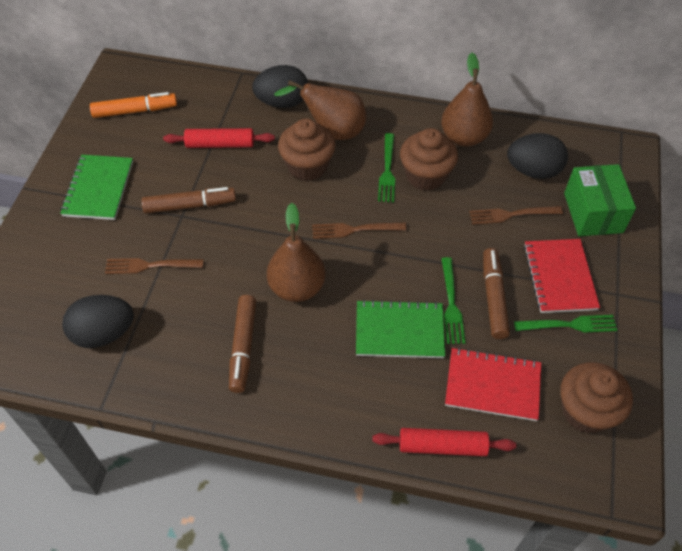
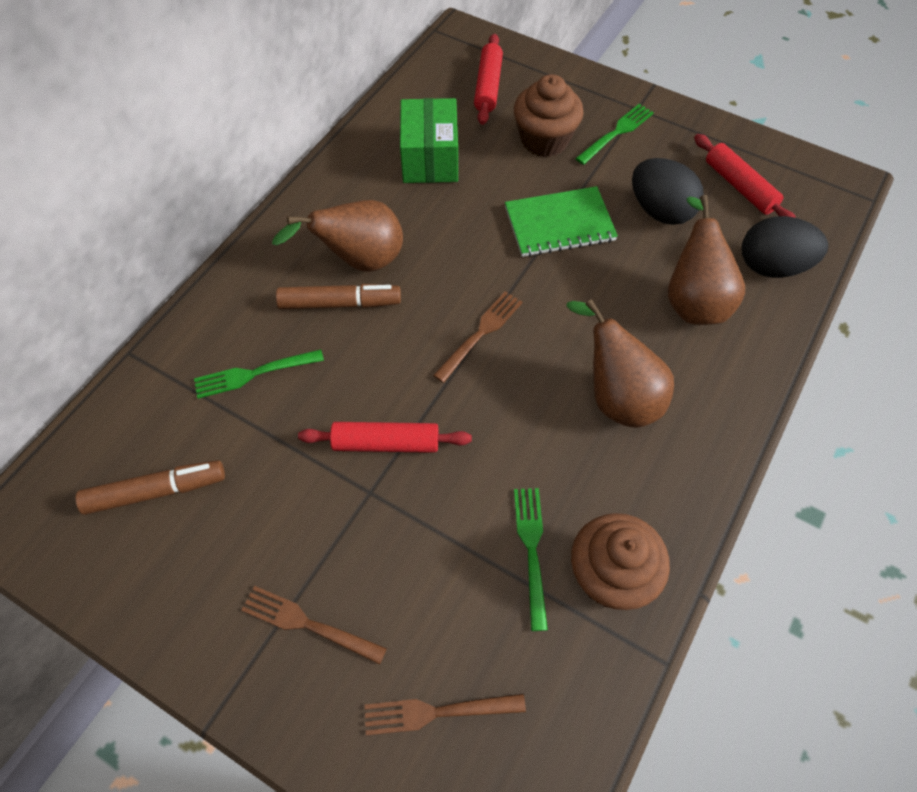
black egg: 3 -> 2
brown cupcake: 3 -> 2
brown marker: 3 -> 2
green notebook: 2 -> 1
orange marker: 1 -> 0
red notebook: 2 -> 0
red rolling pin: 2 -> 3

